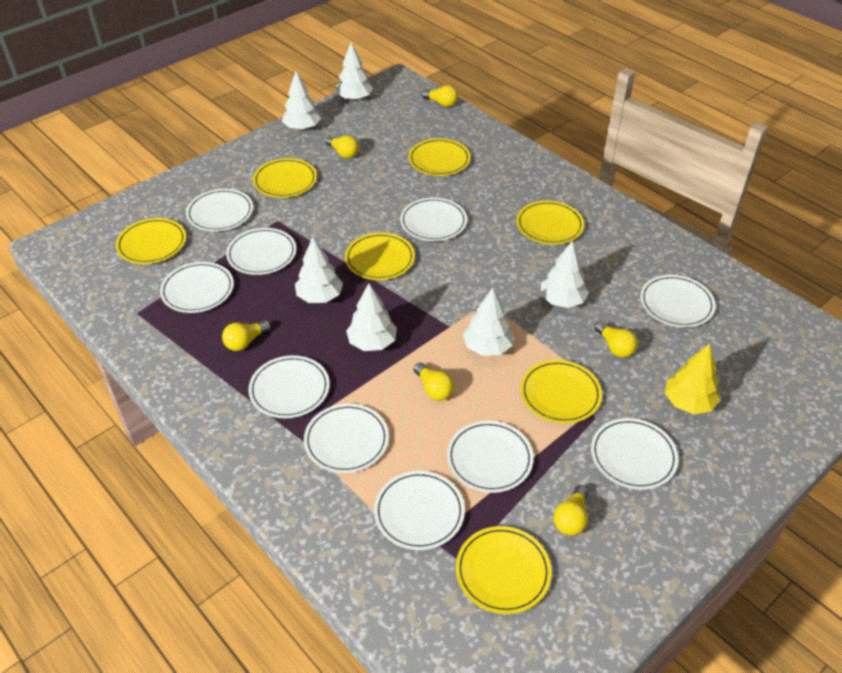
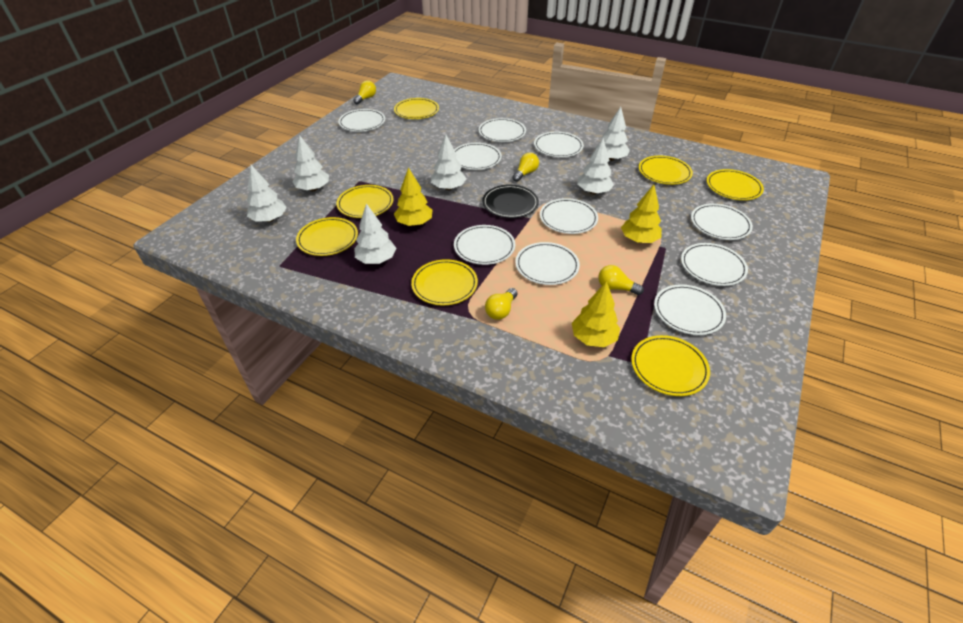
black plate: 0 -> 1
yellow light bulb: 6 -> 4
yellow tree: 1 -> 3

